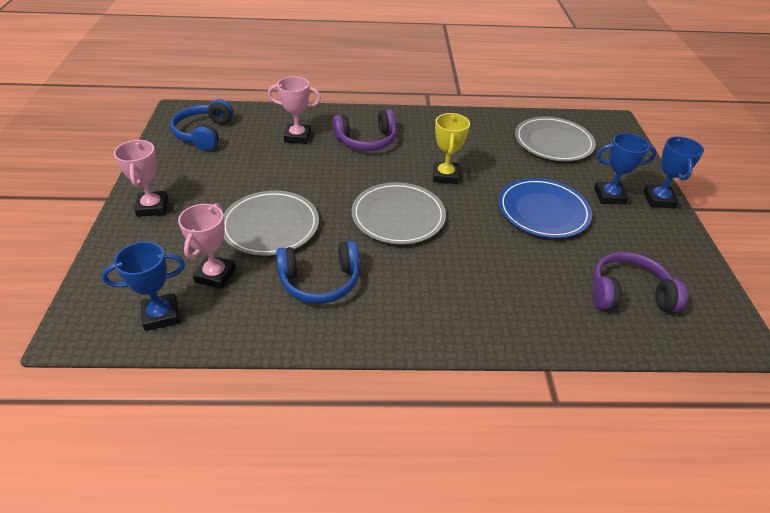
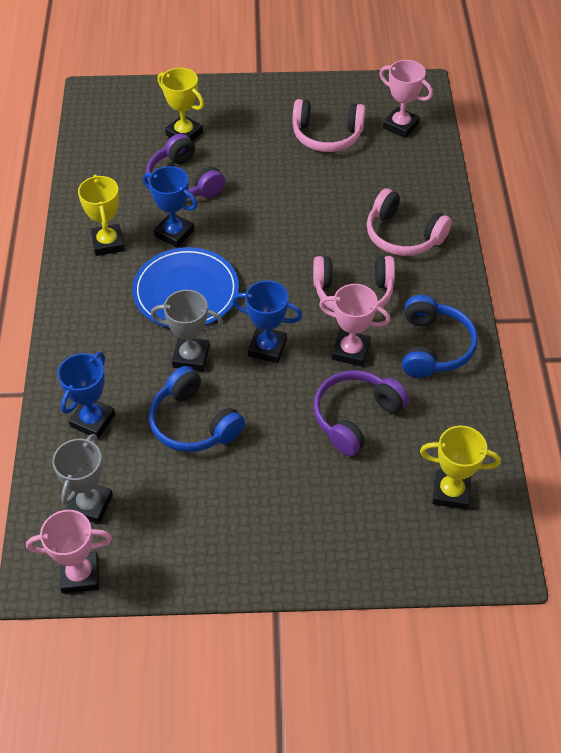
grey plate: 3 -> 0
grey trophy: 0 -> 2
pink headphones: 0 -> 3
yellow trophy: 1 -> 3

